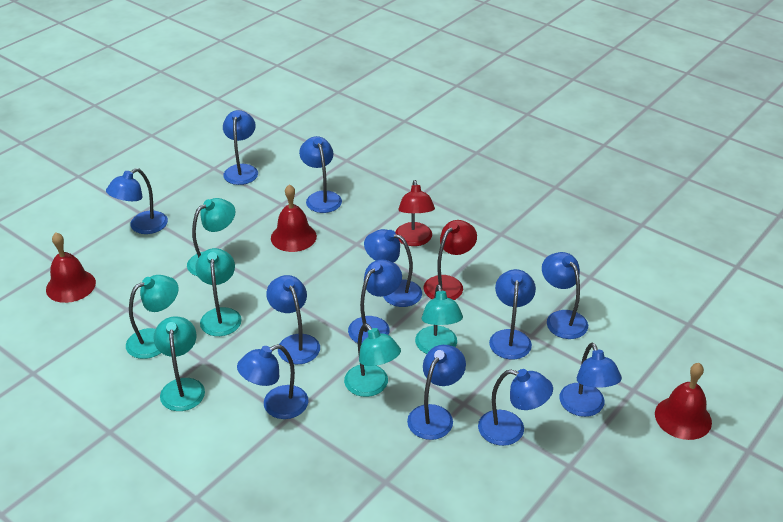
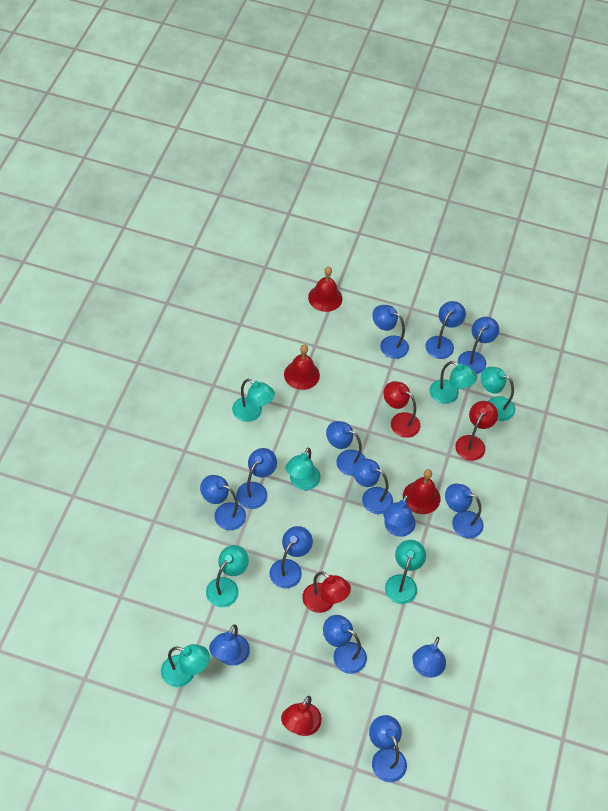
blue lamp: 12 -> 14
red lamp: 2 -> 4
turquoise lamp: 6 -> 7

